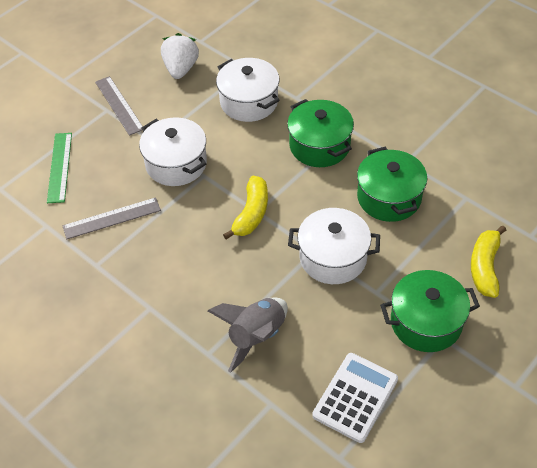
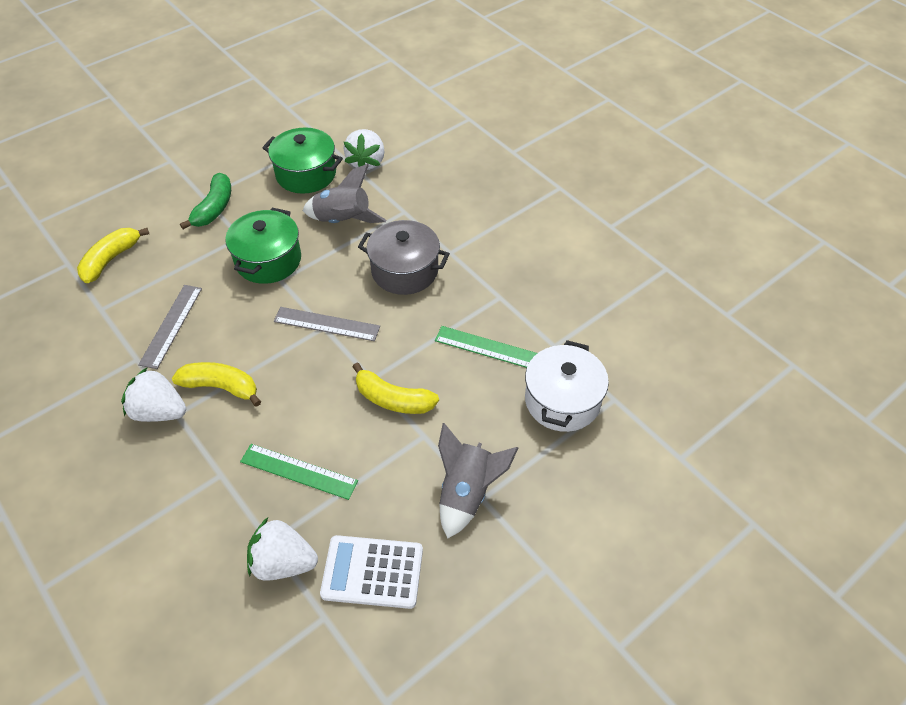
green banana: 0 -> 1
green pot: 3 -> 2
green ruler: 1 -> 2
grey pot: 0 -> 1
grey rocket: 1 -> 2
white pot: 3 -> 1
white strawberry: 1 -> 3
yellow banana: 2 -> 3

